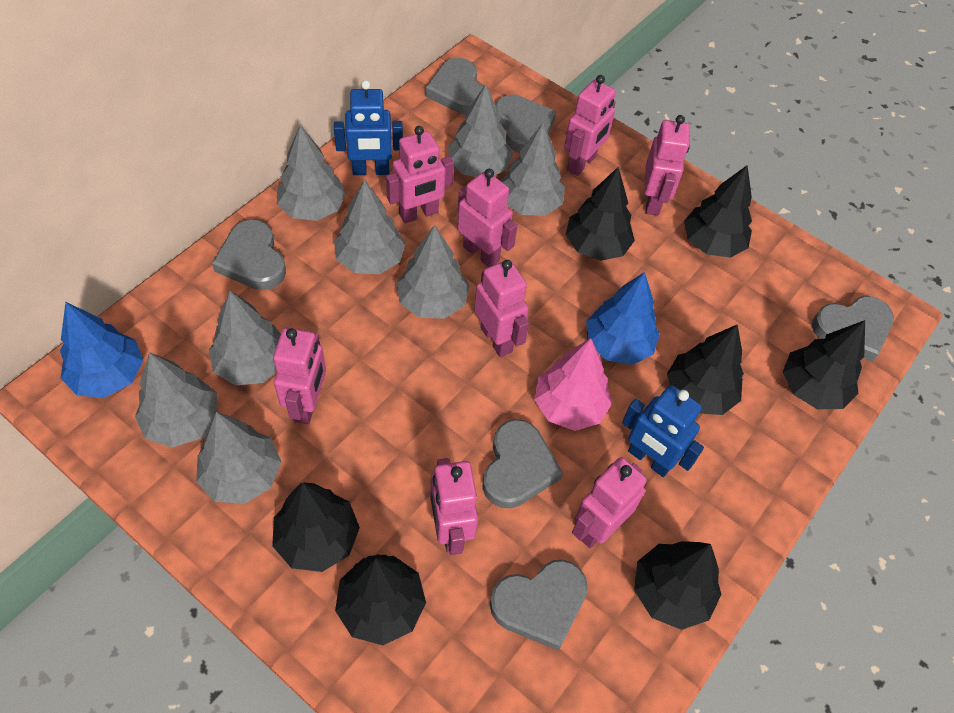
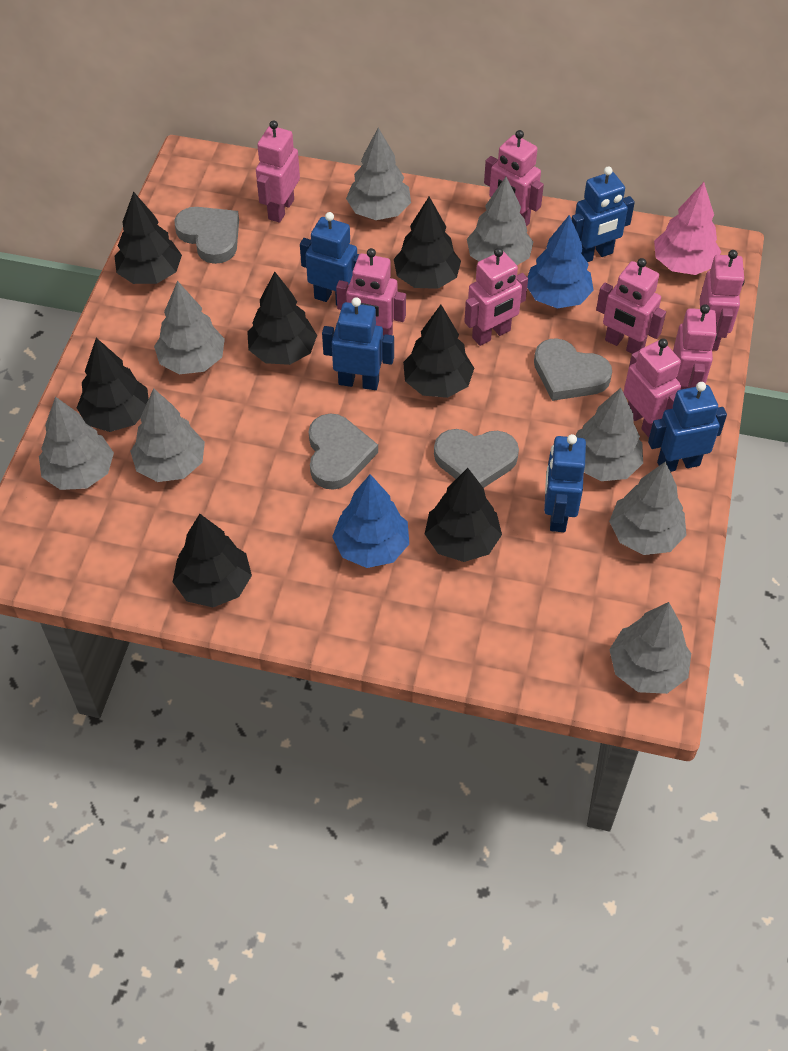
blue robot: 2 -> 5
grey heart: 6 -> 4

